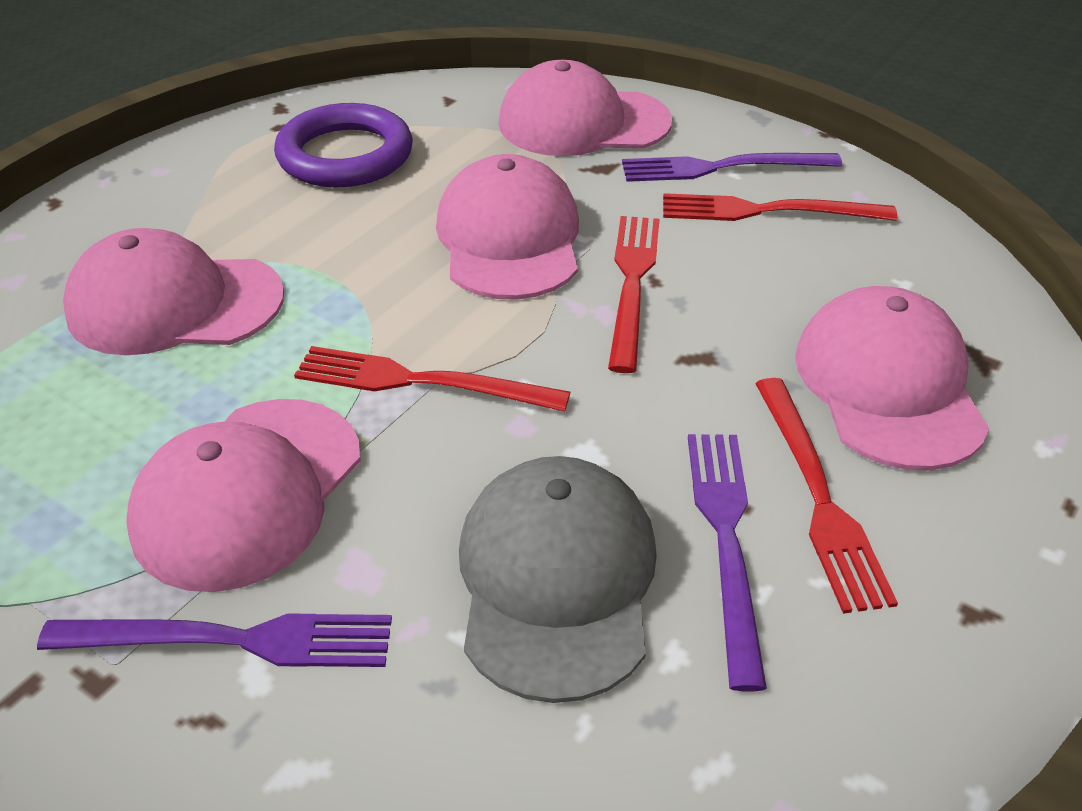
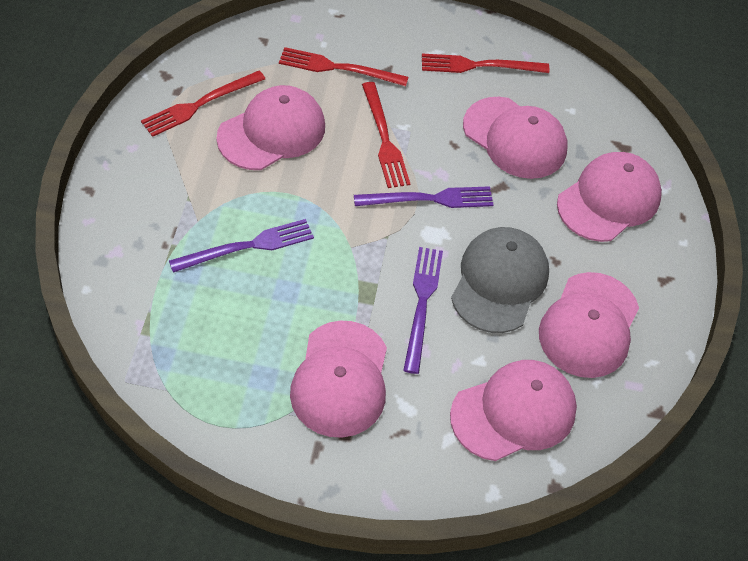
pink cap: 5 -> 6
purple ring: 1 -> 0

